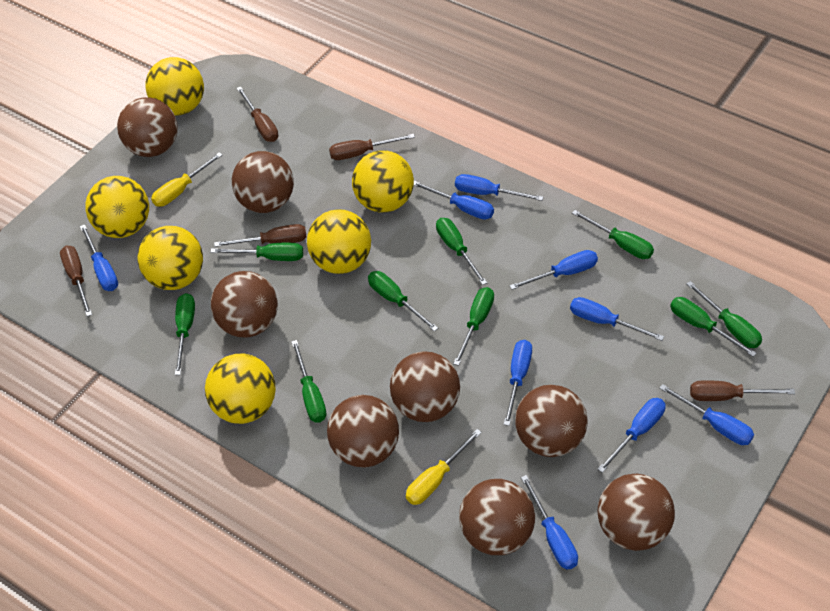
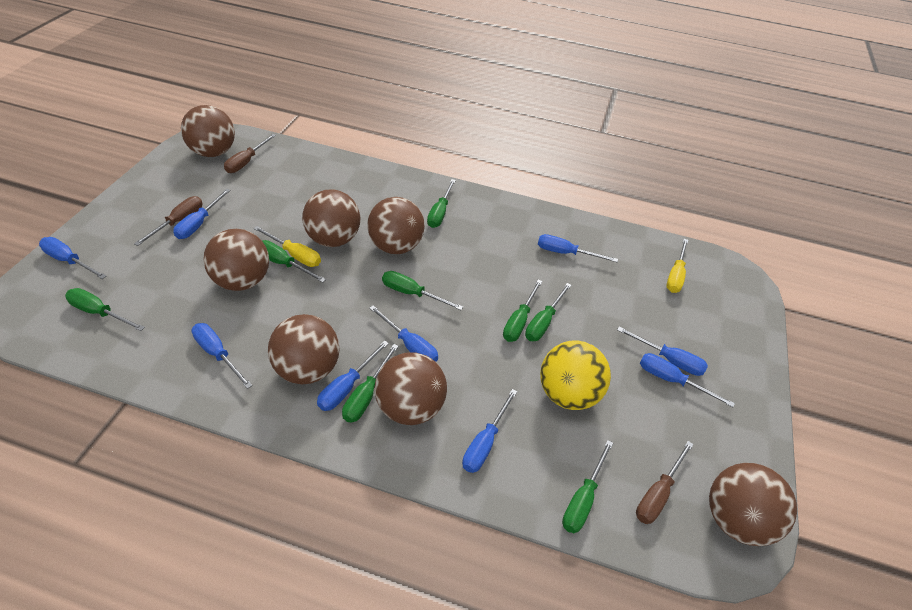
brown ball: 8 -> 7
brown screwdriver: 5 -> 3
green screwdriver: 9 -> 8
yellow ball: 6 -> 1

